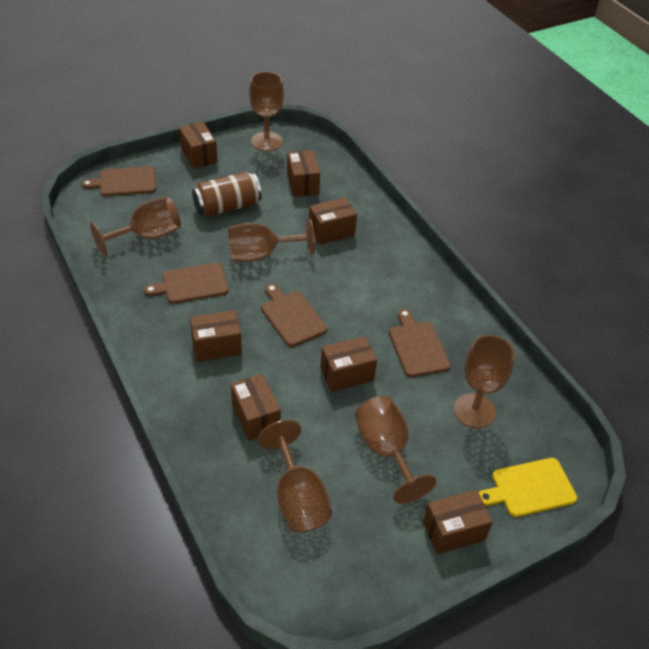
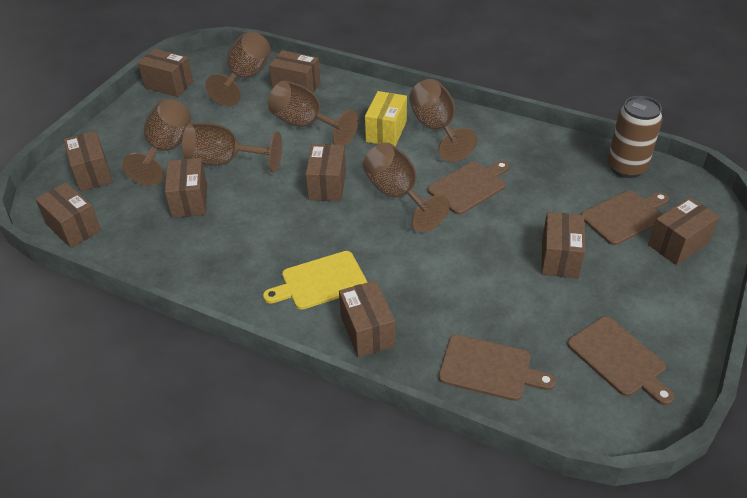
brown box: 7 -> 9
yellow box: 0 -> 1

